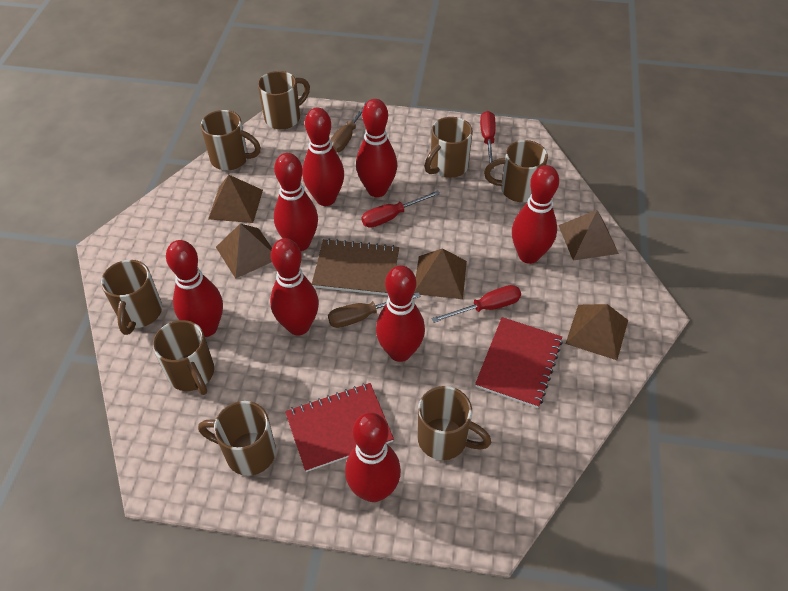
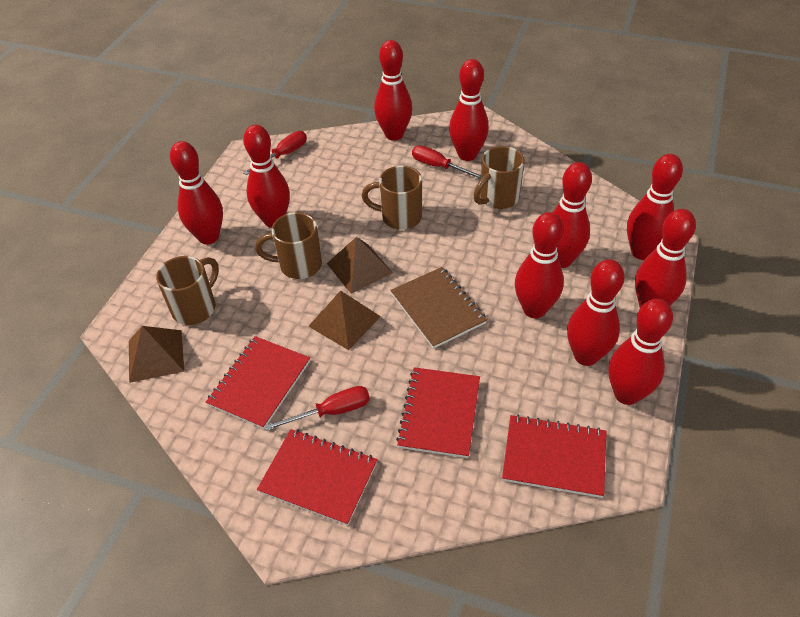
brown mug: 8 -> 4
brown pyramid: 5 -> 3
brown screwdriver: 2 -> 0
red bowling pin: 8 -> 10
red notebook: 2 -> 4

